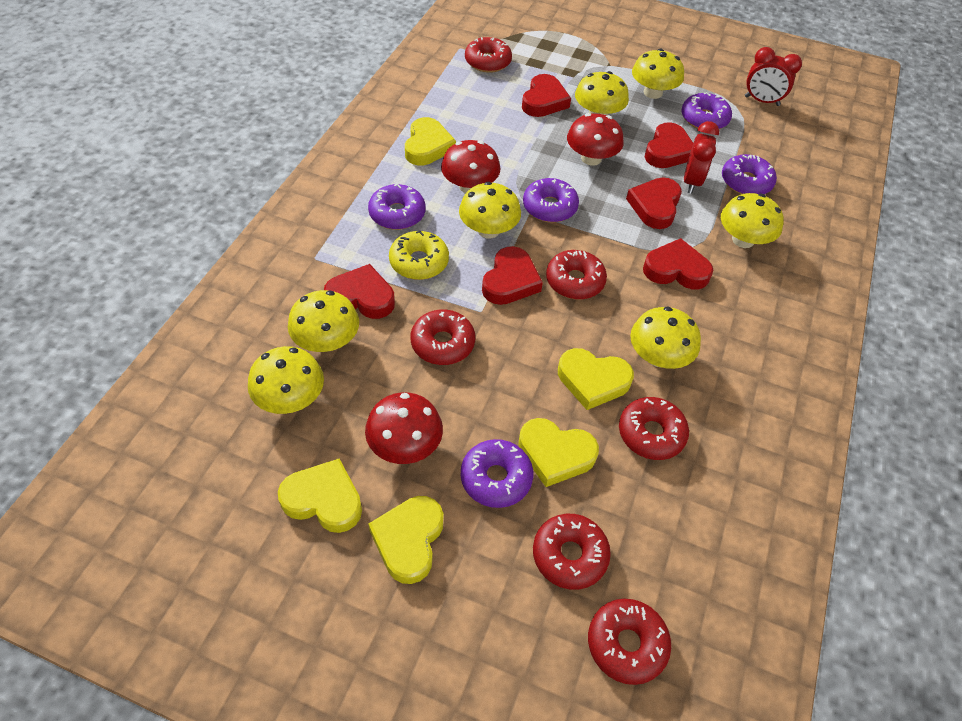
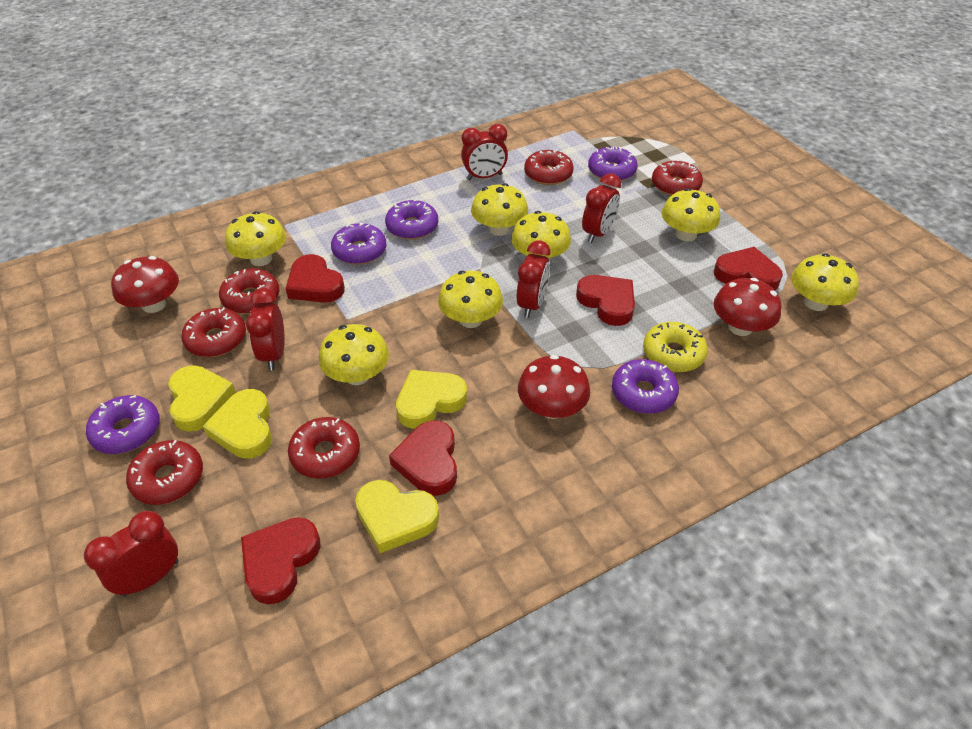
red clock: 2 -> 5
red heart: 6 -> 5
yellow heart: 5 -> 4

